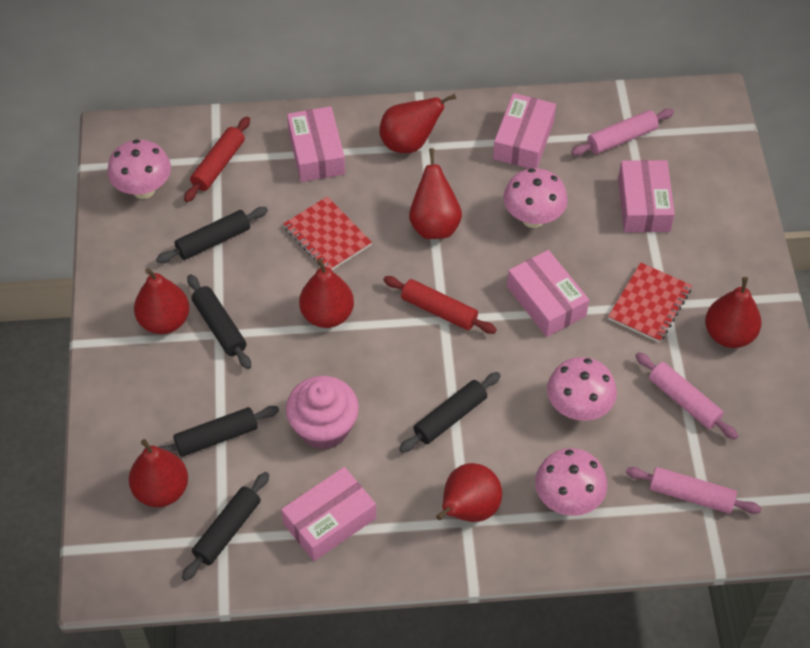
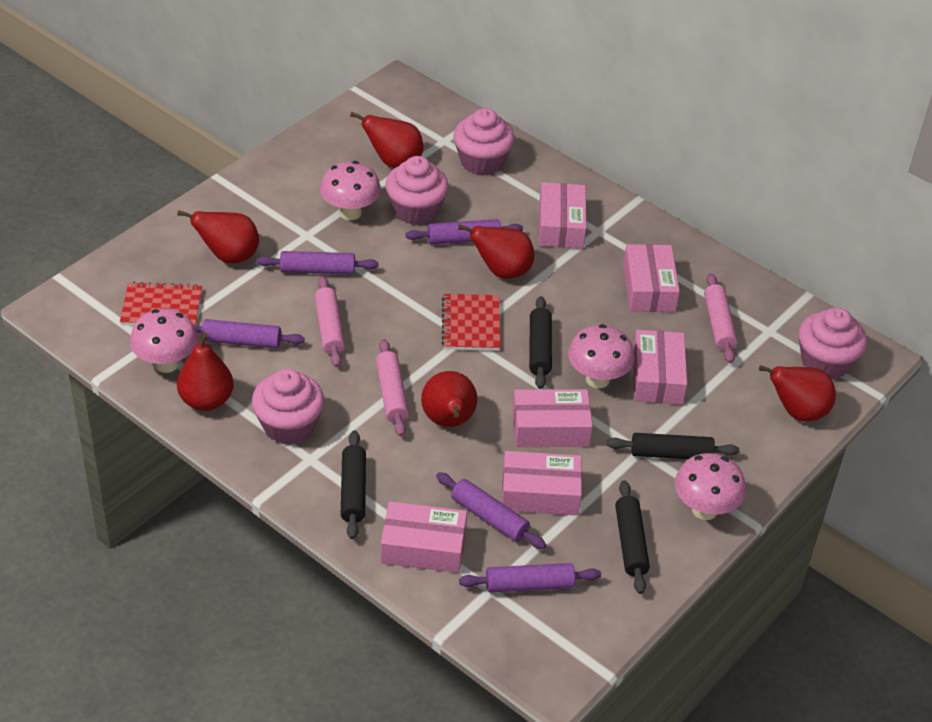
black rolling pin: 5 -> 4
pink box: 5 -> 6
pink cupcake: 1 -> 4
purple rolling pin: 0 -> 5
red pear: 7 -> 6
red rolling pin: 2 -> 0

